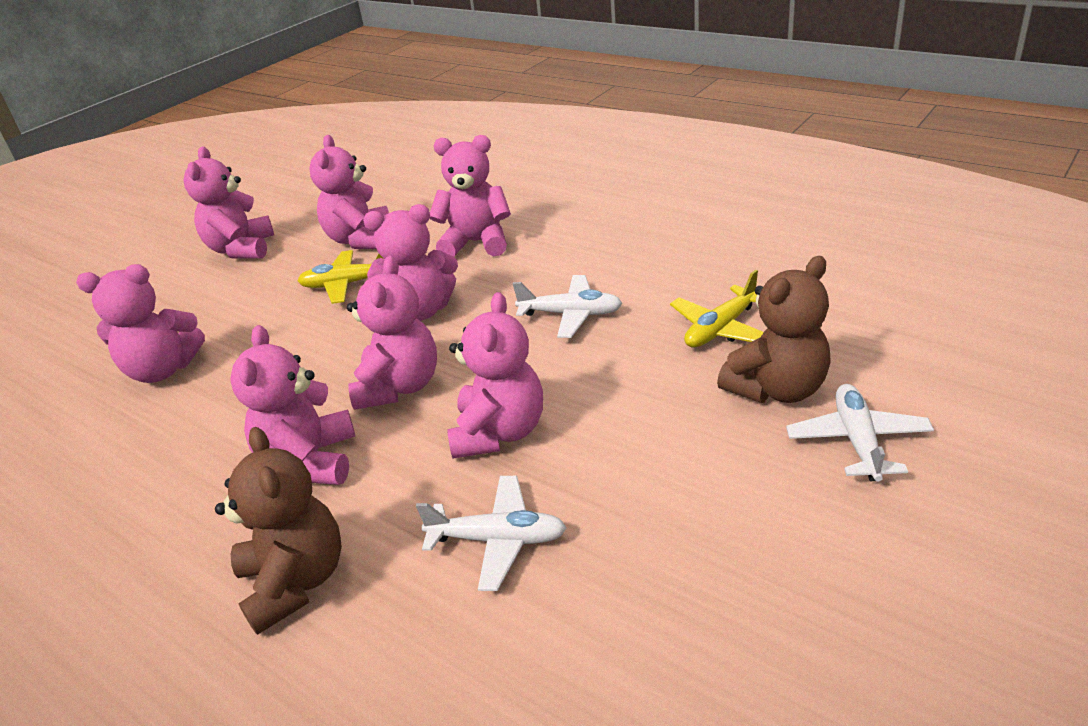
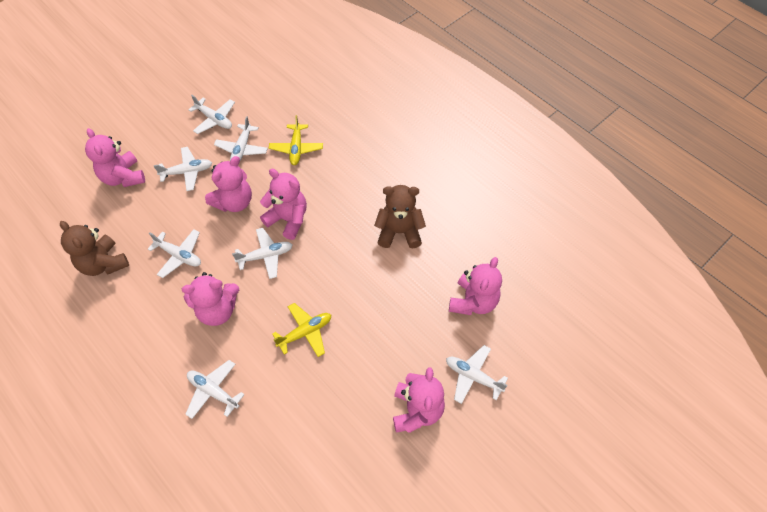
pink teddy bear: 8 -> 6
white plane: 3 -> 7

